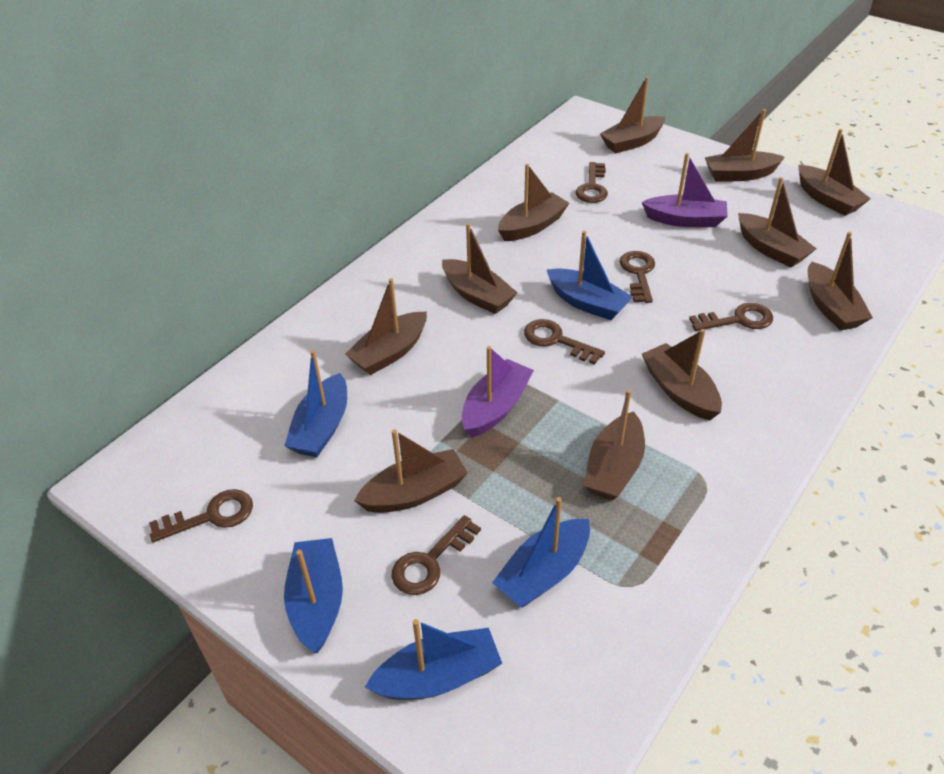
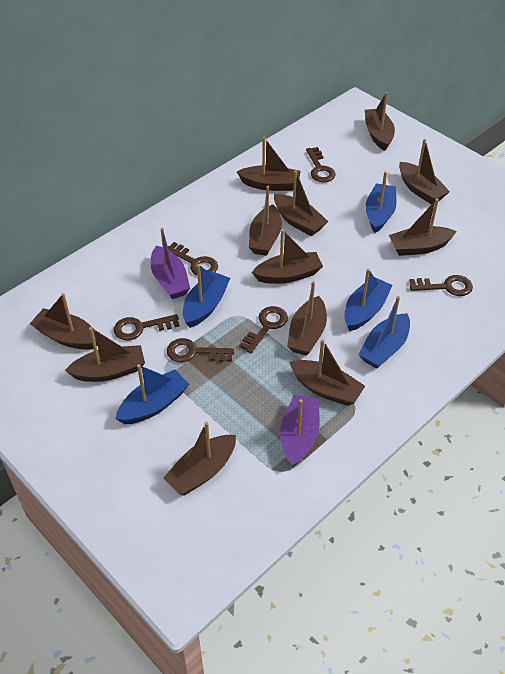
brown boat: 11 -> 12

